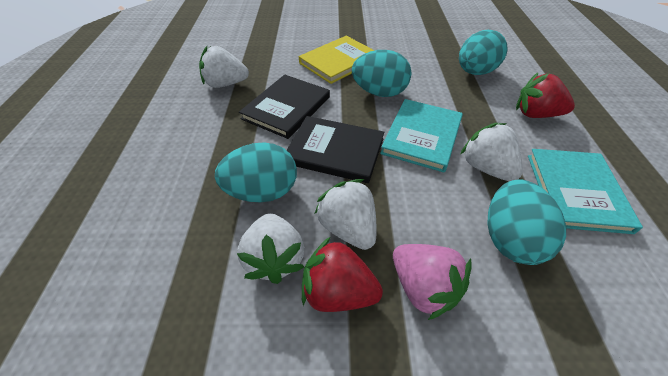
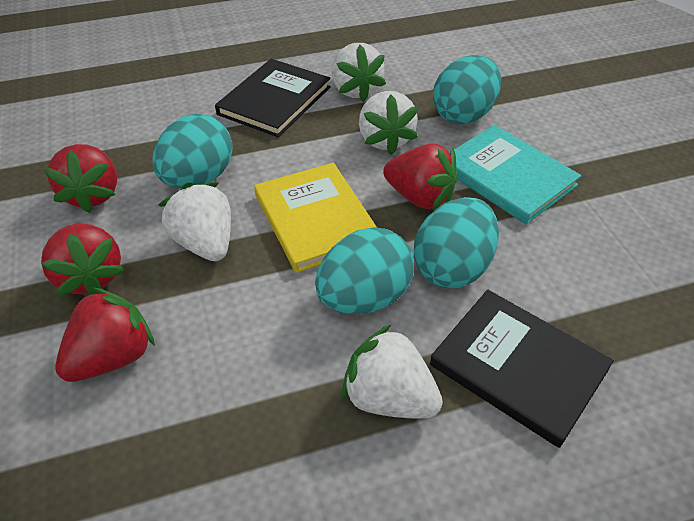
pink strawberry: 1 -> 0
red strawberry: 2 -> 4
turquoise book: 2 -> 1

